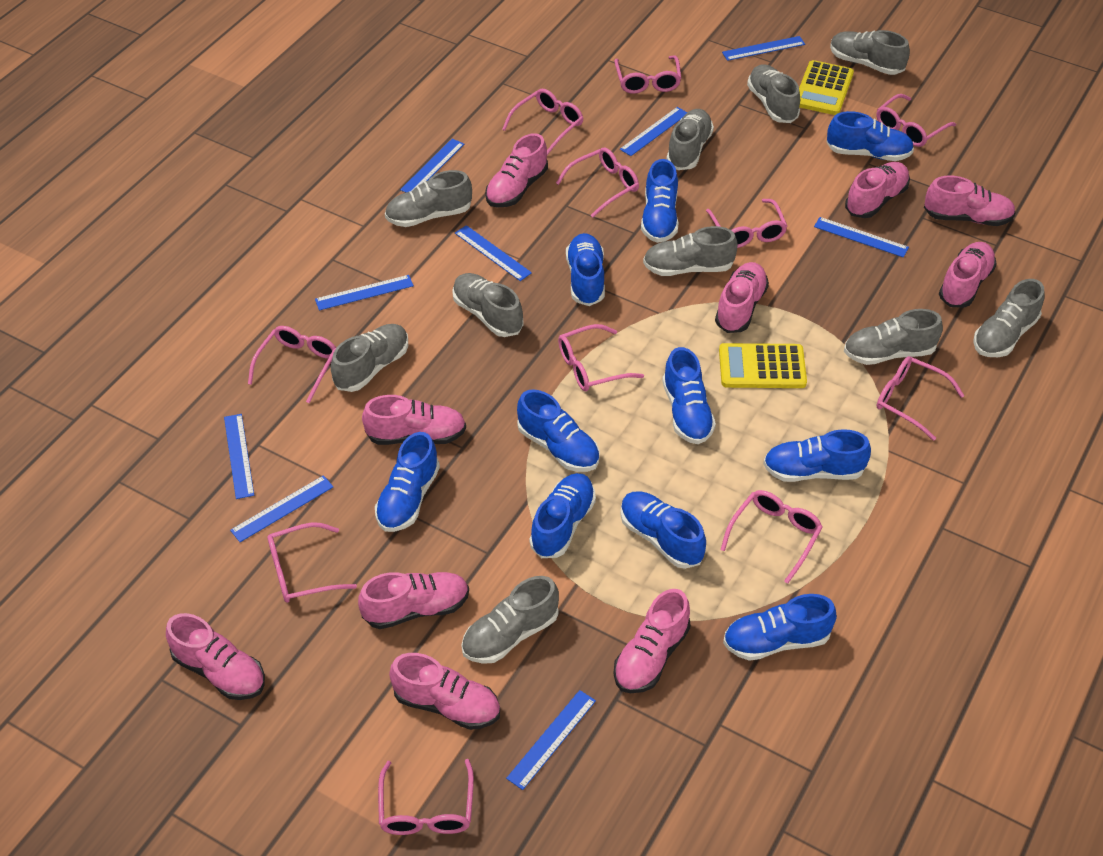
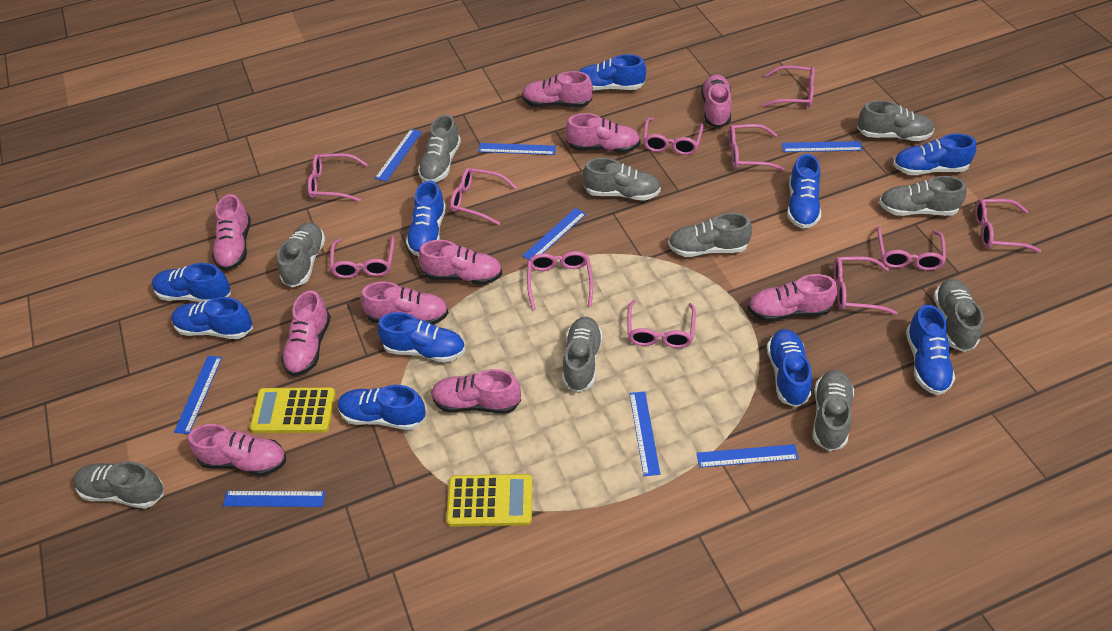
blue ruler: 9 -> 8

